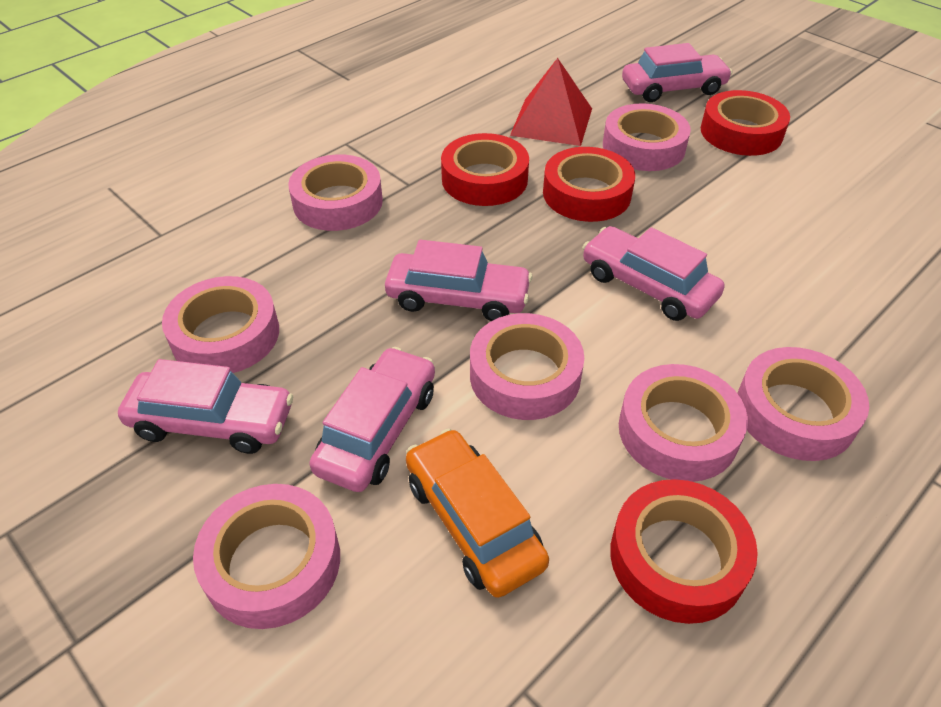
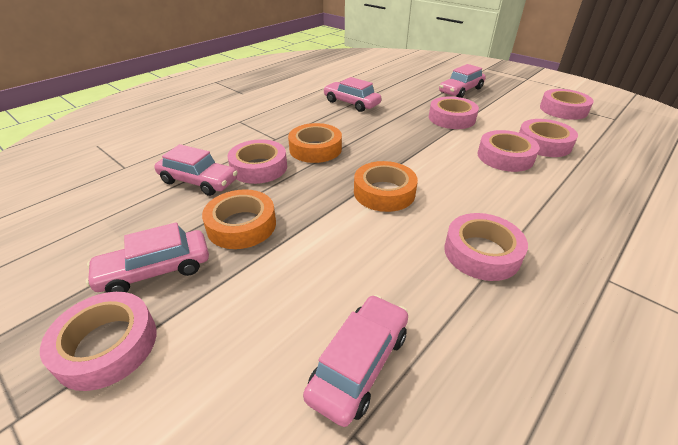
orange car: 1 -> 0
orange tape: 0 -> 3
red pyramid: 1 -> 0
red tape: 4 -> 0

